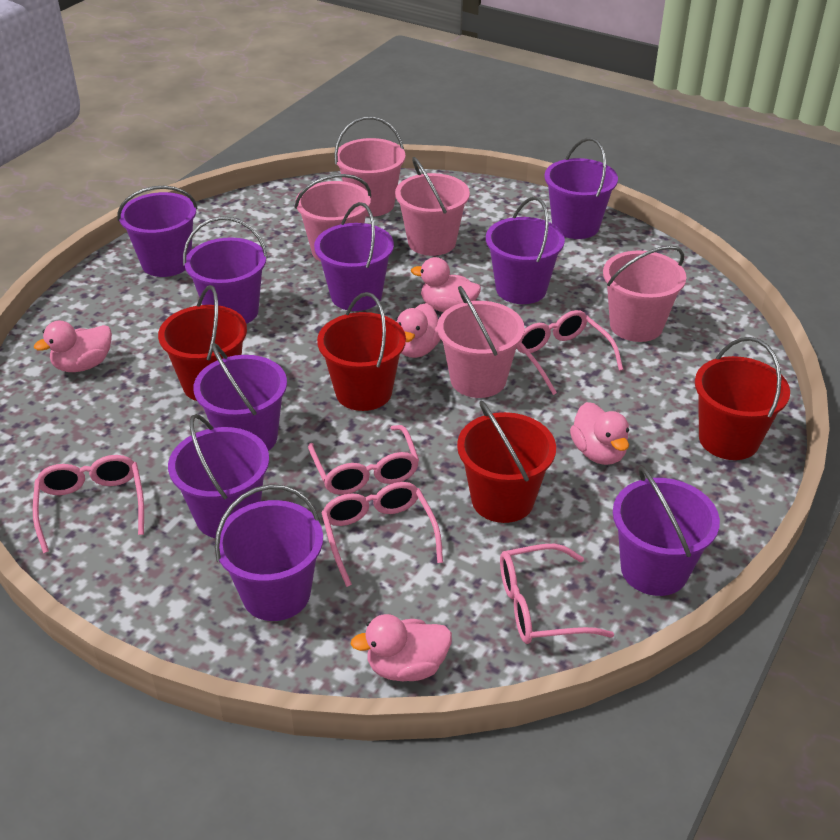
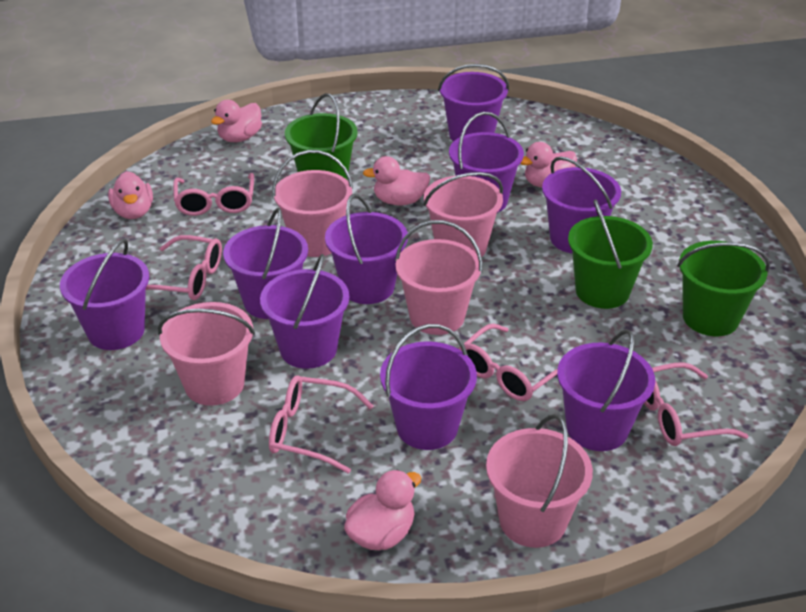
green bucket: 0 -> 3
red bucket: 4 -> 0

